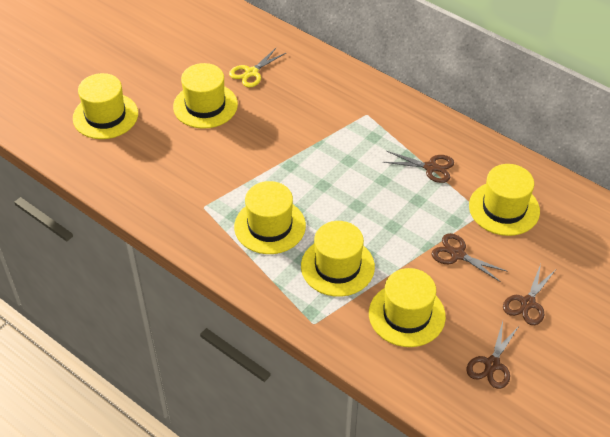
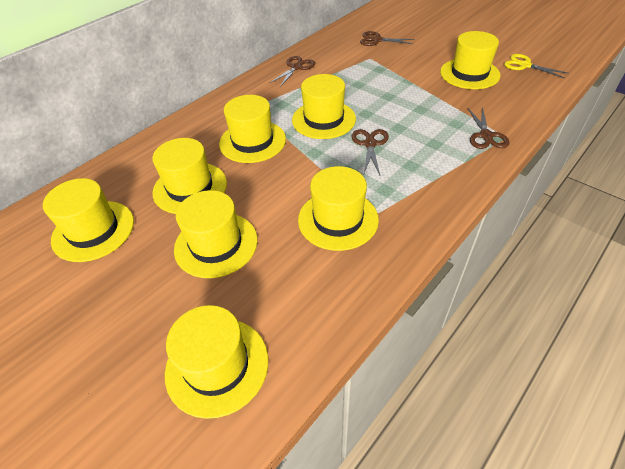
yellow hat: 6 -> 8

